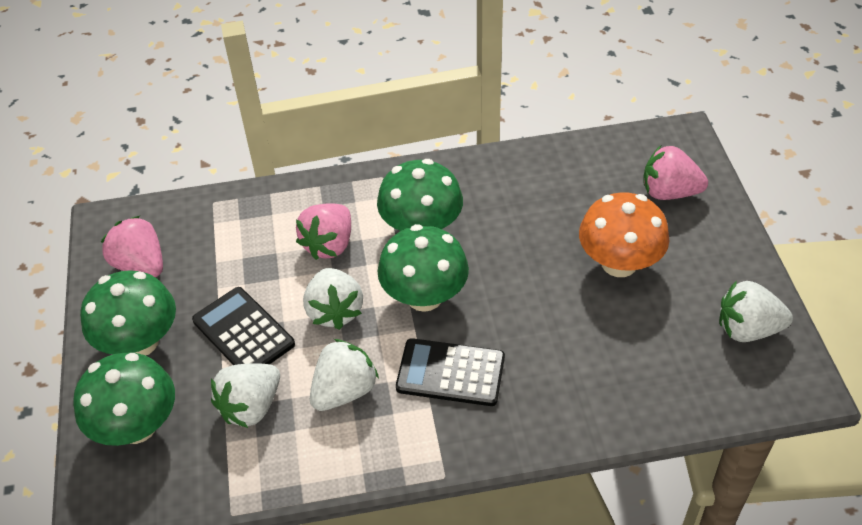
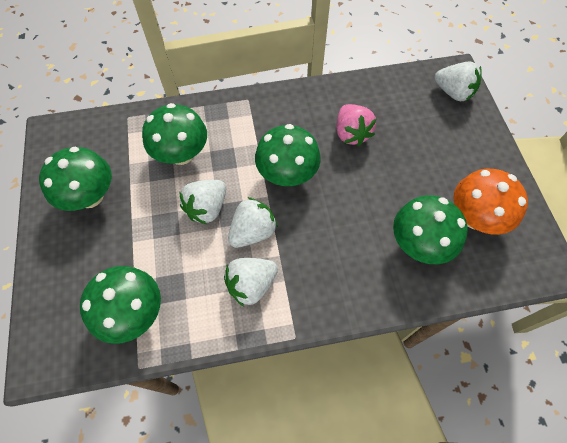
black calculator: 2 -> 0
green mushroom: 4 -> 5
pink strawberry: 3 -> 1

